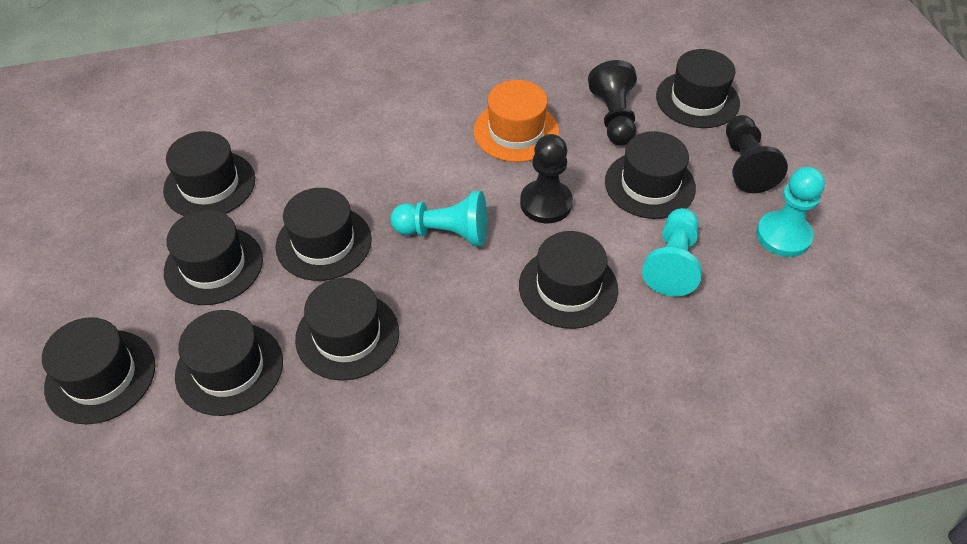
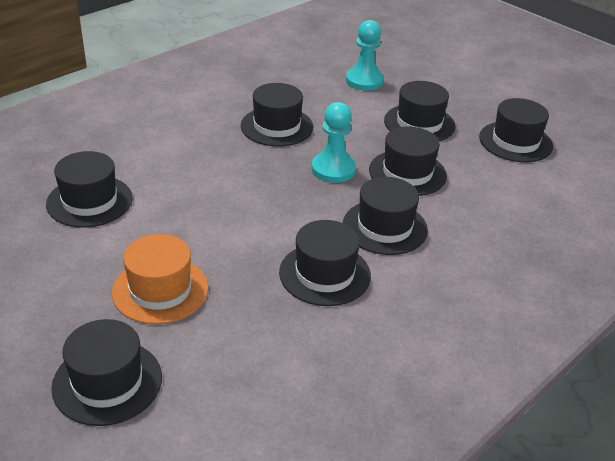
black hat: 9 -> 8
black pawn: 3 -> 0
turquoise pawn: 3 -> 2

